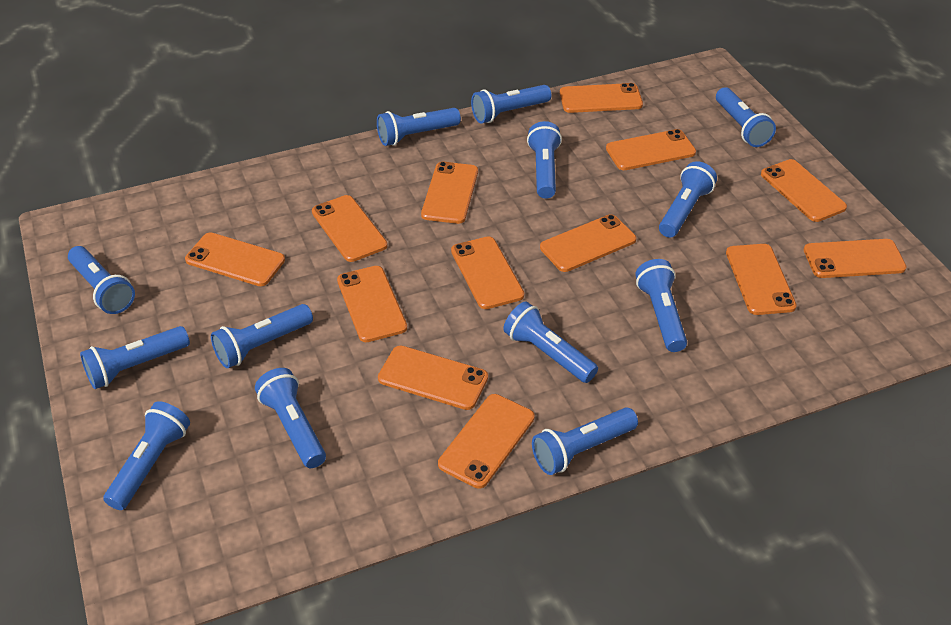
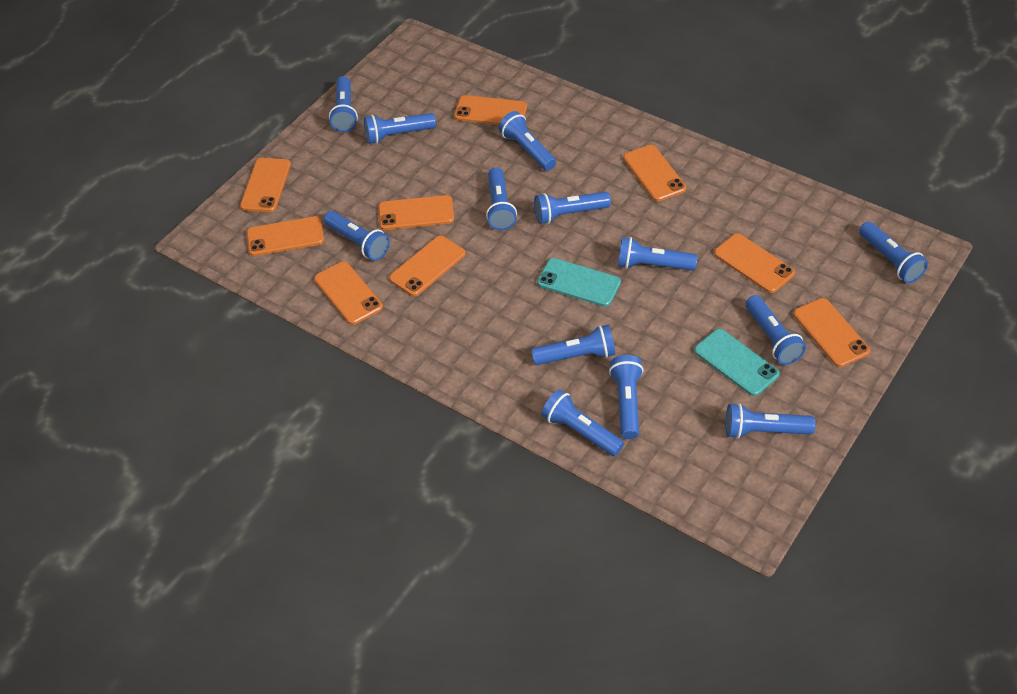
orange phone: 13 -> 9
turquoise phone: 0 -> 2

